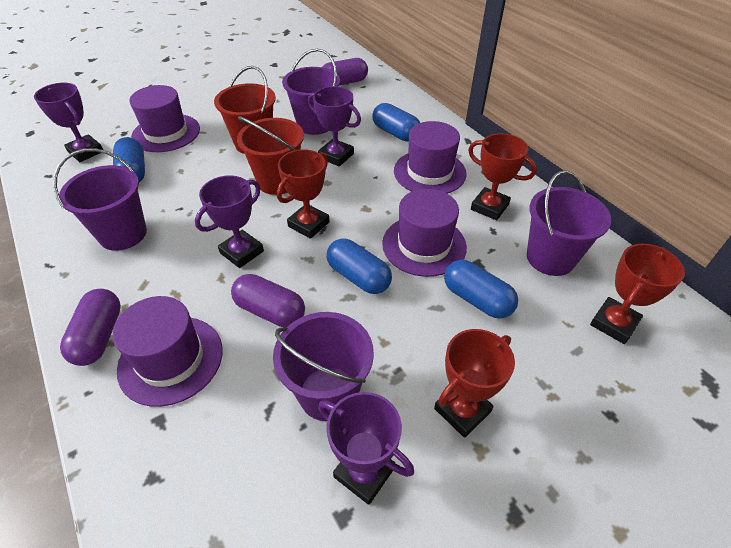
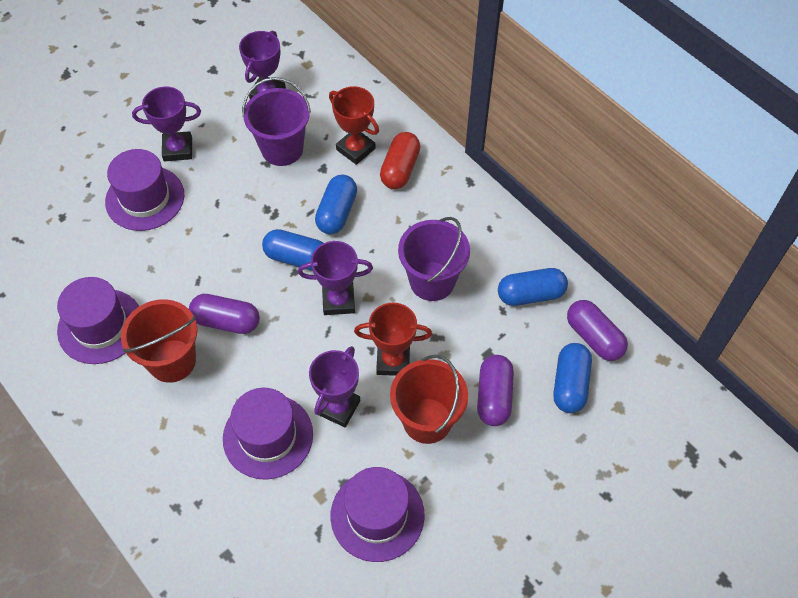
purple bucket: 4 -> 2
red capsule: 0 -> 1
red trophy: 4 -> 2

